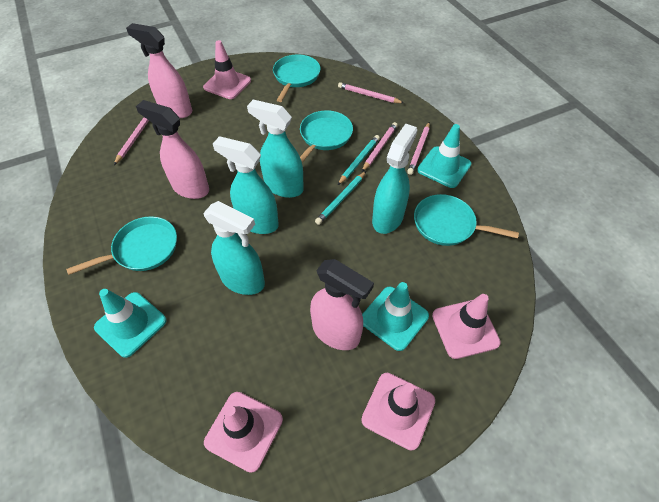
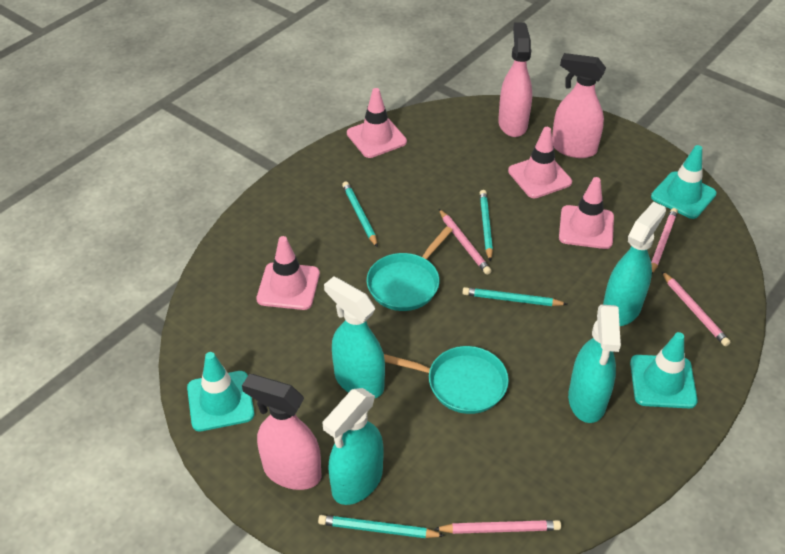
turquoise pan: 4 -> 2
turquoise pencil: 2 -> 4

